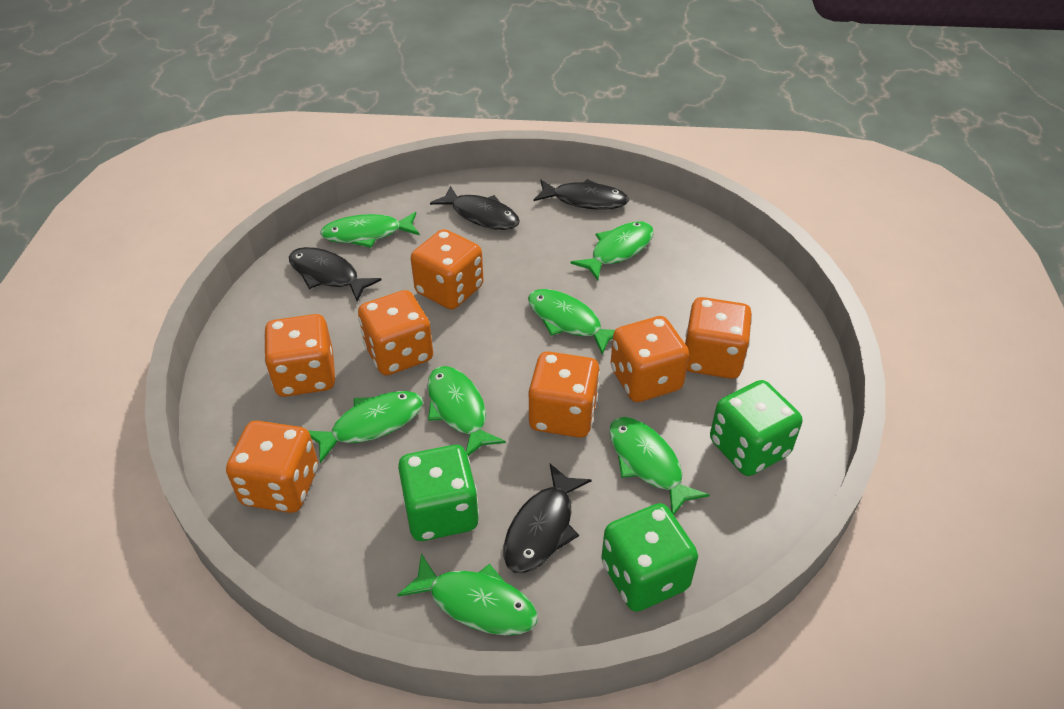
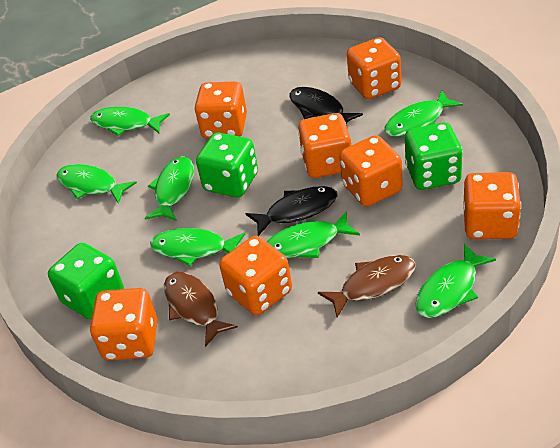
black fish: 4 -> 2
brown fish: 0 -> 2

